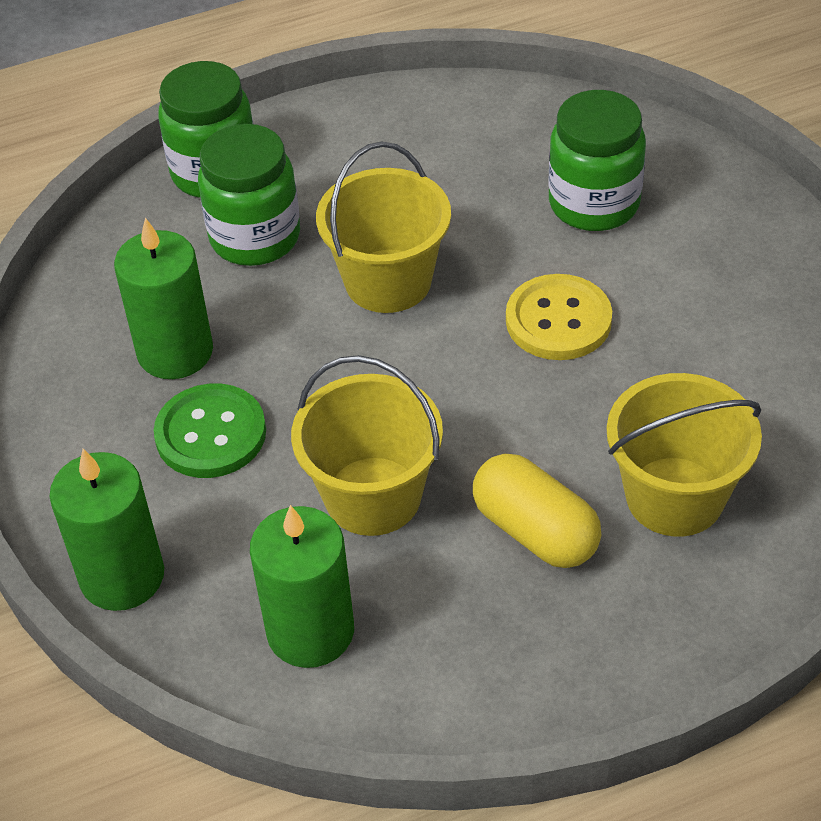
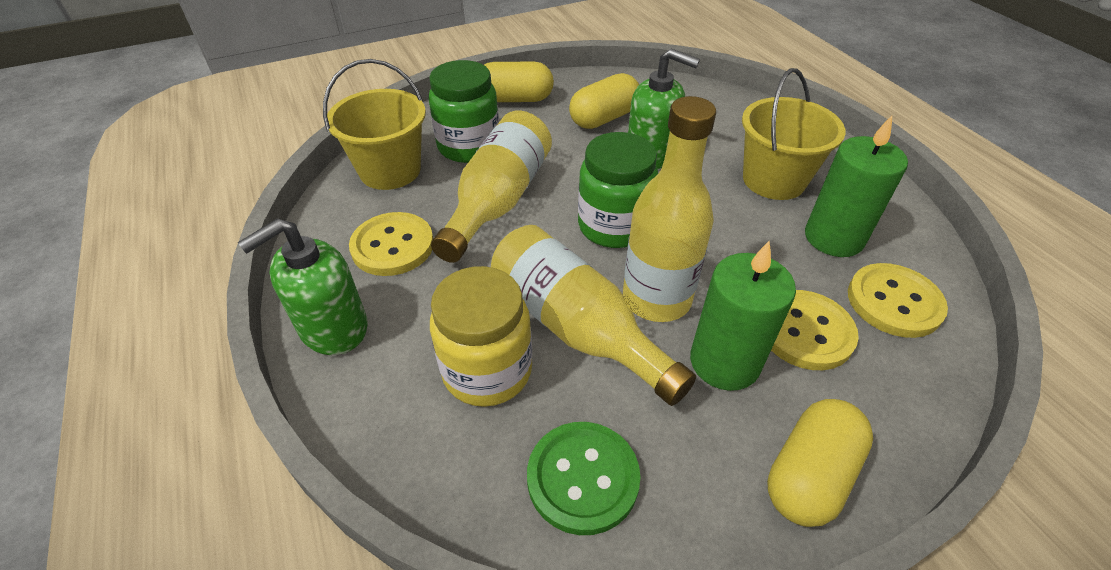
green candle: 3 -> 2
green jar: 3 -> 2
green soap dispenser: 0 -> 2
yellow bottle: 0 -> 3
yellow bucket: 3 -> 2
yellow button: 1 -> 3
yellow capsule: 1 -> 3
yellow jar: 0 -> 1

